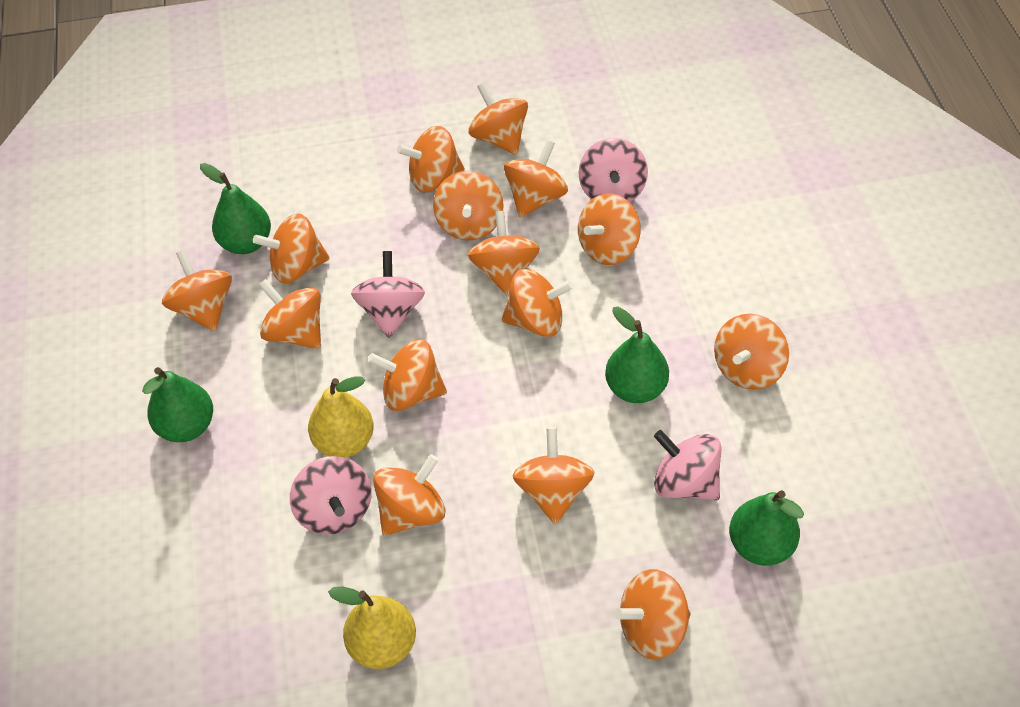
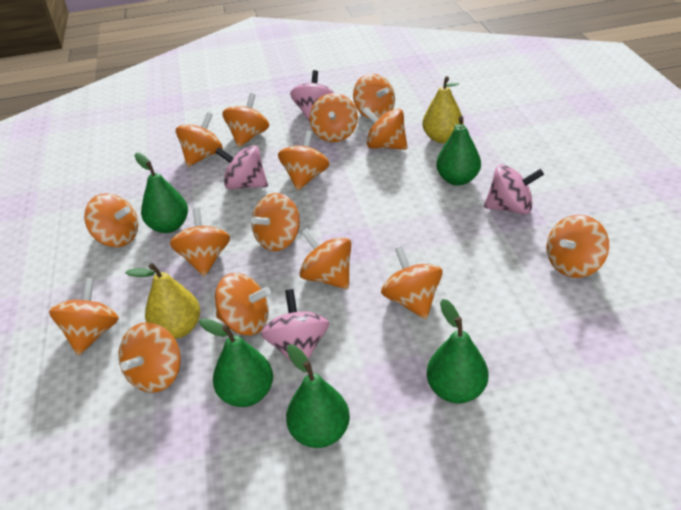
green pear: 4 -> 5

